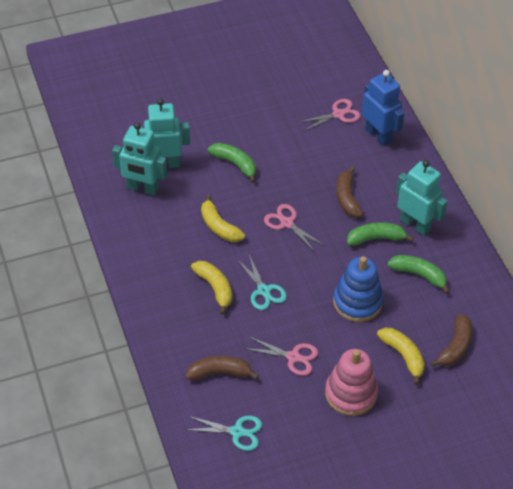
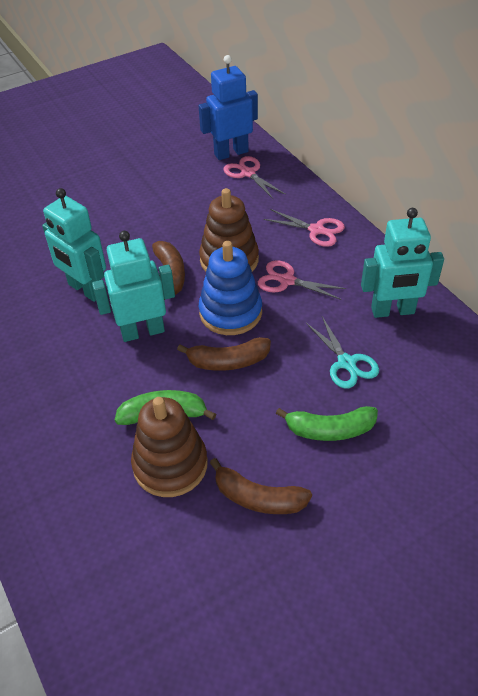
brown stacking toy: 0 -> 2
green banana: 3 -> 2
pink stacking toy: 1 -> 0
turquoise scissors: 2 -> 1
yellow banana: 3 -> 0

